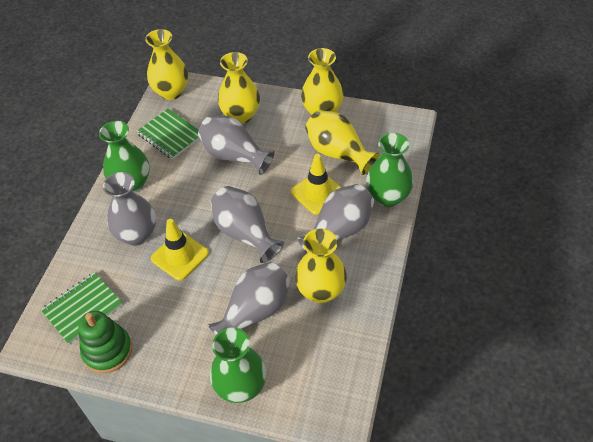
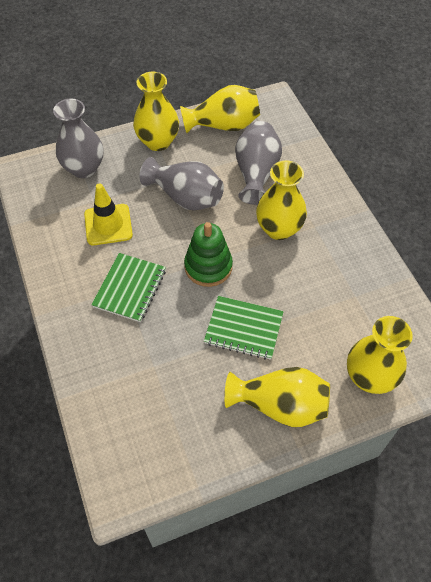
green vase: 3 -> 0
grey vase: 5 -> 3
yellow traffic cone: 2 -> 1

